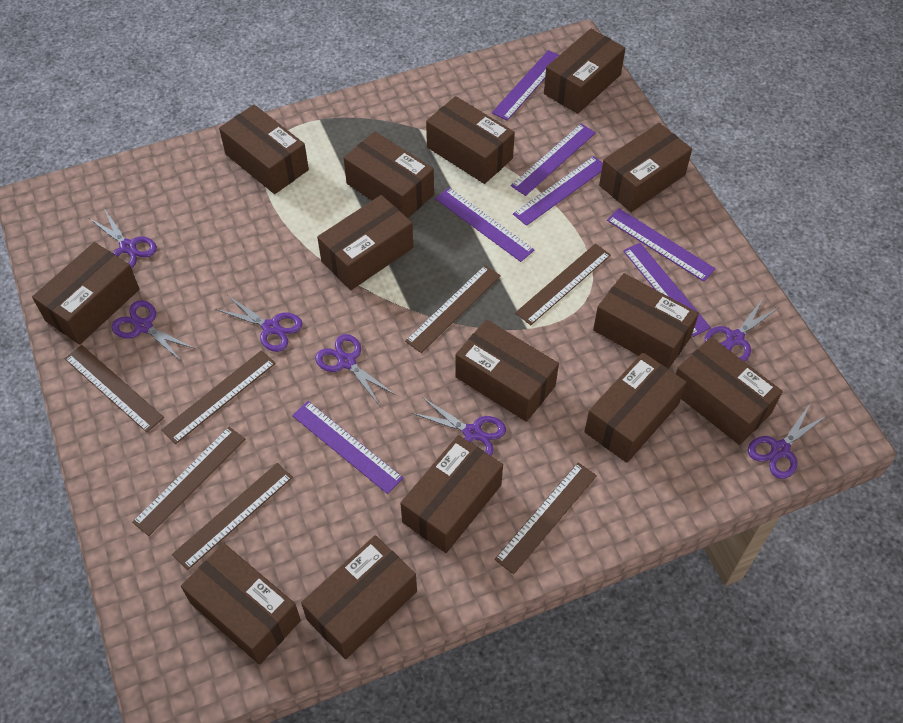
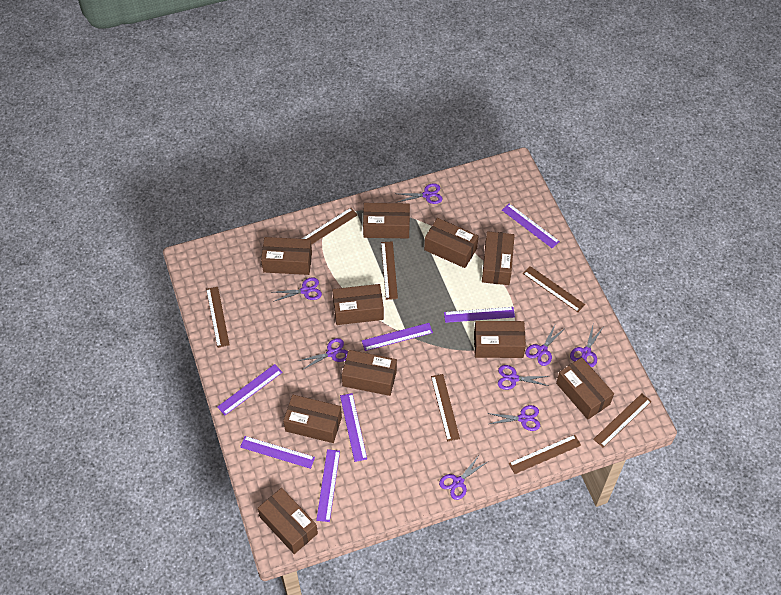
brown box: 14 -> 10
purple scissors: 7 -> 8

